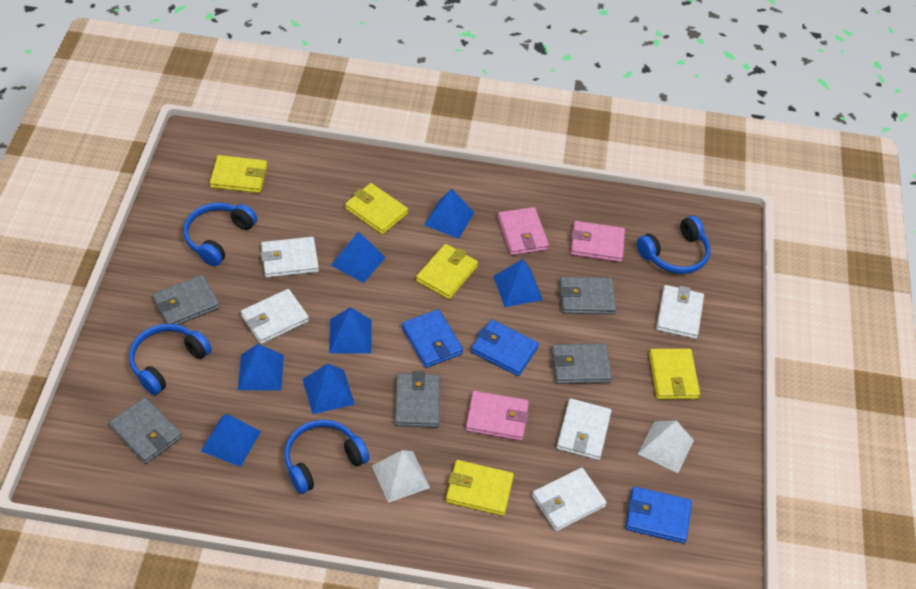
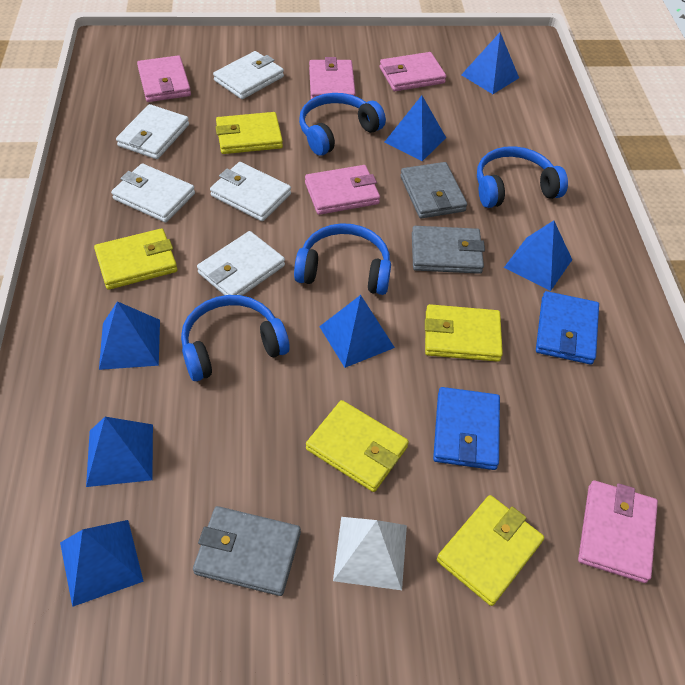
blue wallet: 3 -> 2
grey wallet: 5 -> 3
pink wallet: 3 -> 5
white pyramid: 2 -> 1

